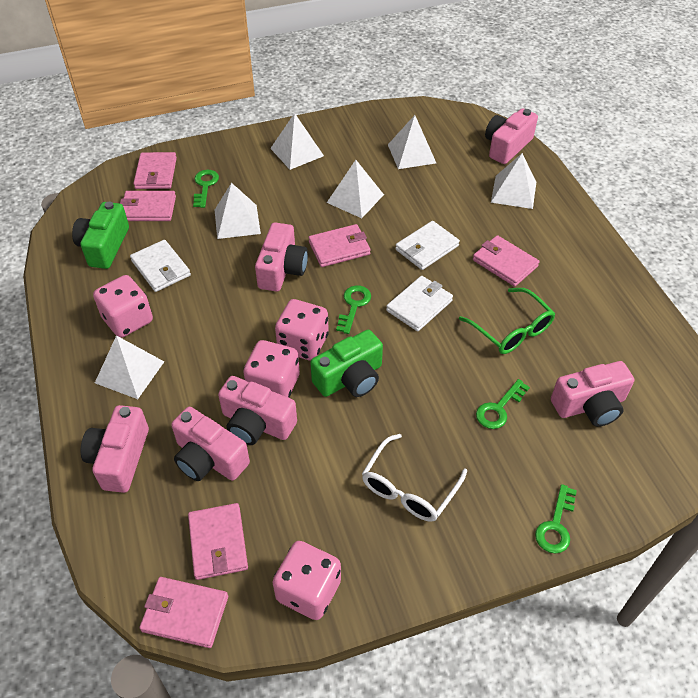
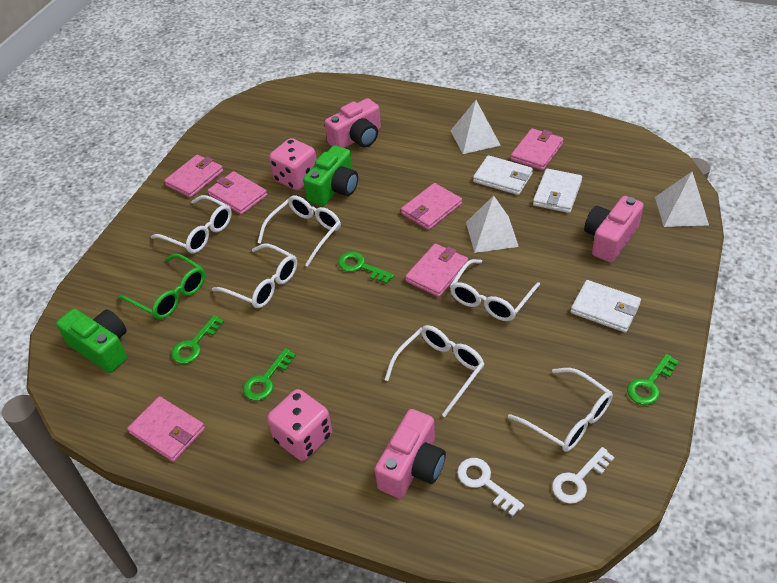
pink camera: 6 -> 3
pink dice: 4 -> 2
white glasses: 1 -> 6
white key: 0 -> 2
white pyramid: 6 -> 3

